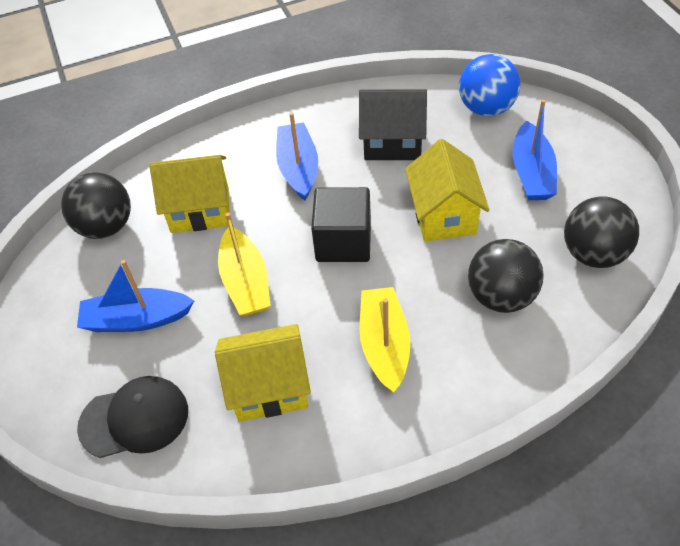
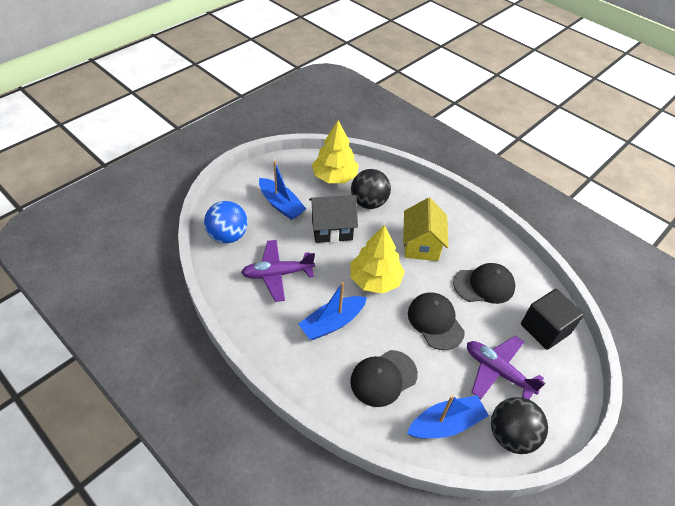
black ball: 3 -> 2
black cap: 1 -> 3
purple plane: 0 -> 2
yellow boat: 2 -> 0
yellow house: 3 -> 1
yellow tree: 0 -> 2

